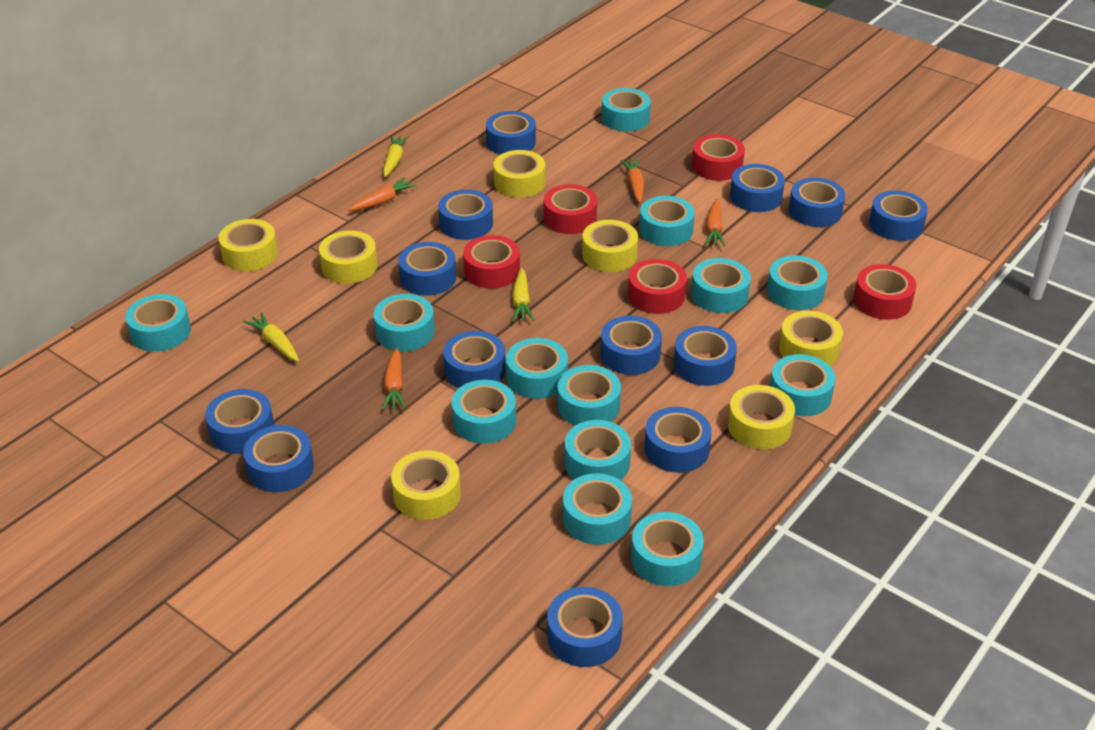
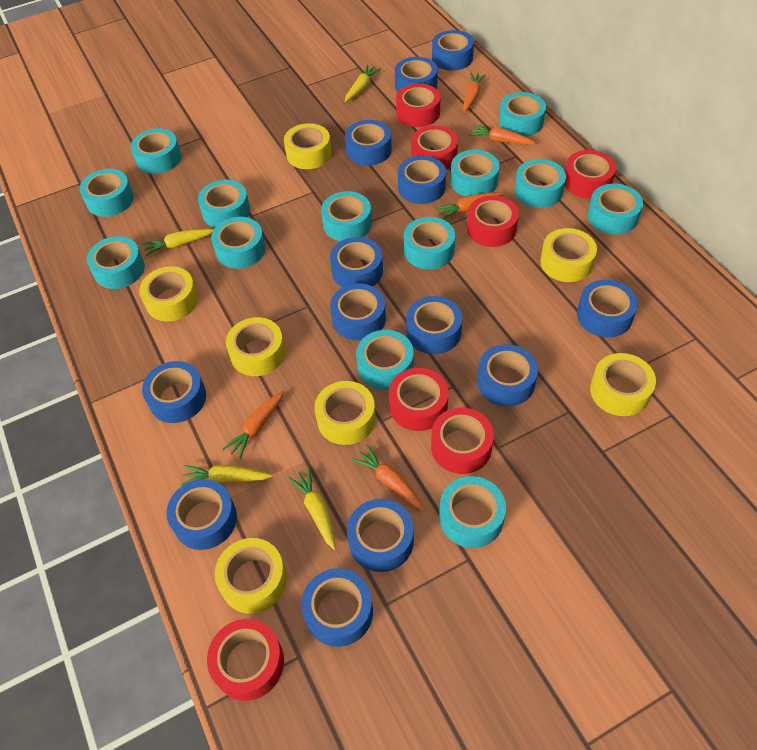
orange carrot: 4 -> 5
red tape: 5 -> 7
yellow carrot: 3 -> 4

